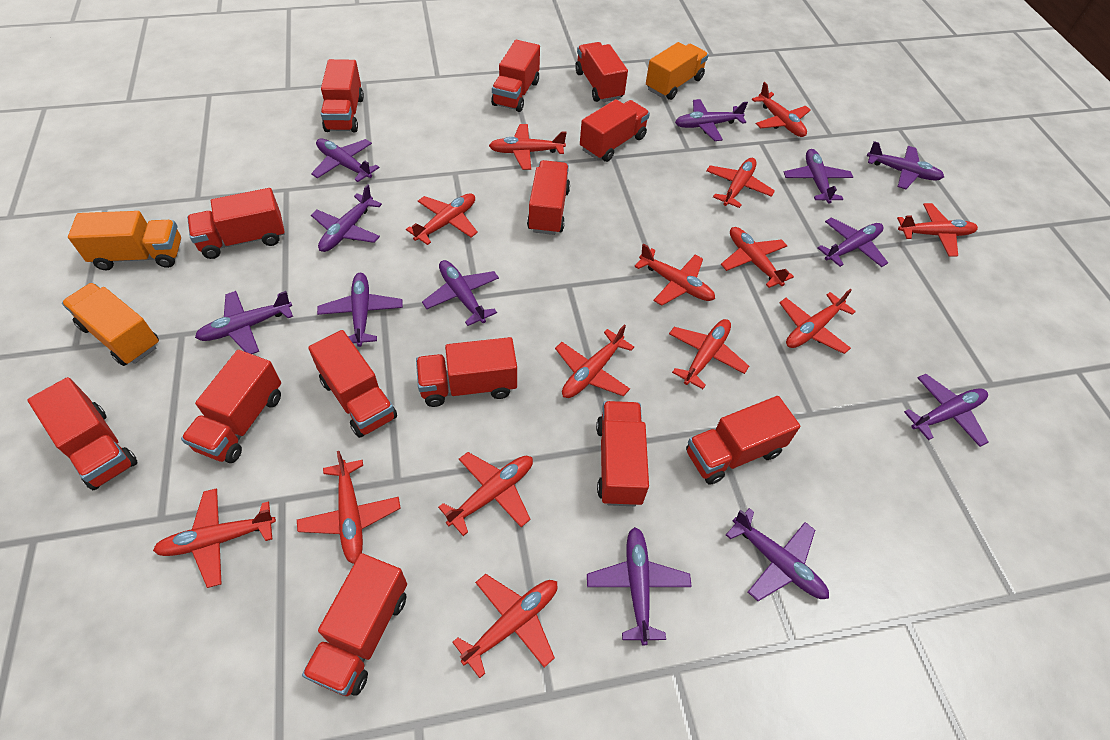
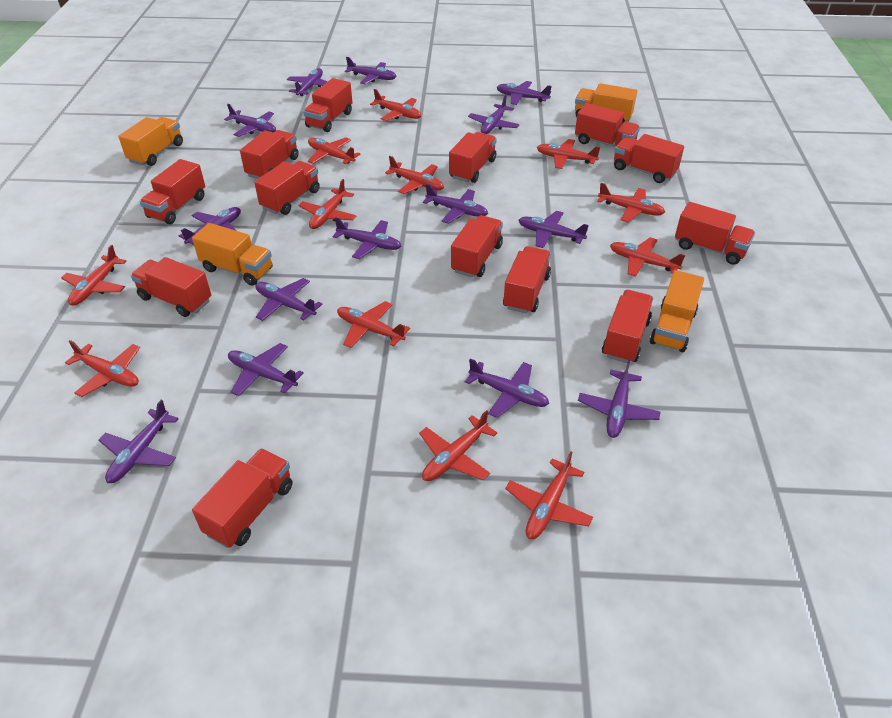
orange truck: 3 -> 4
purple plane: 12 -> 14
red plane: 14 -> 12

